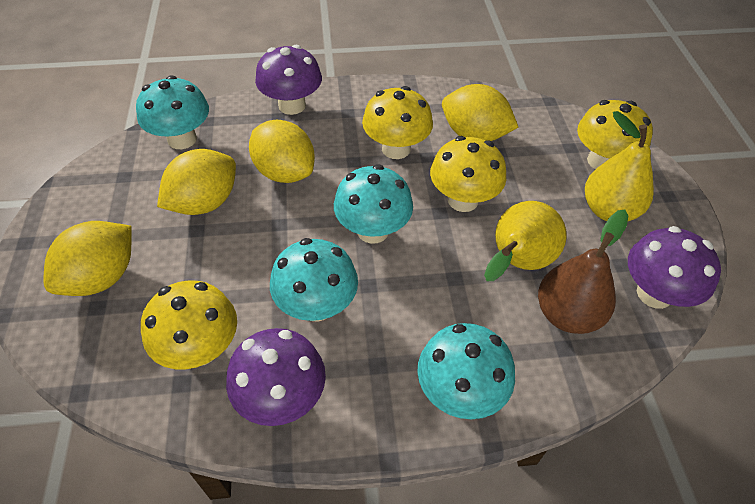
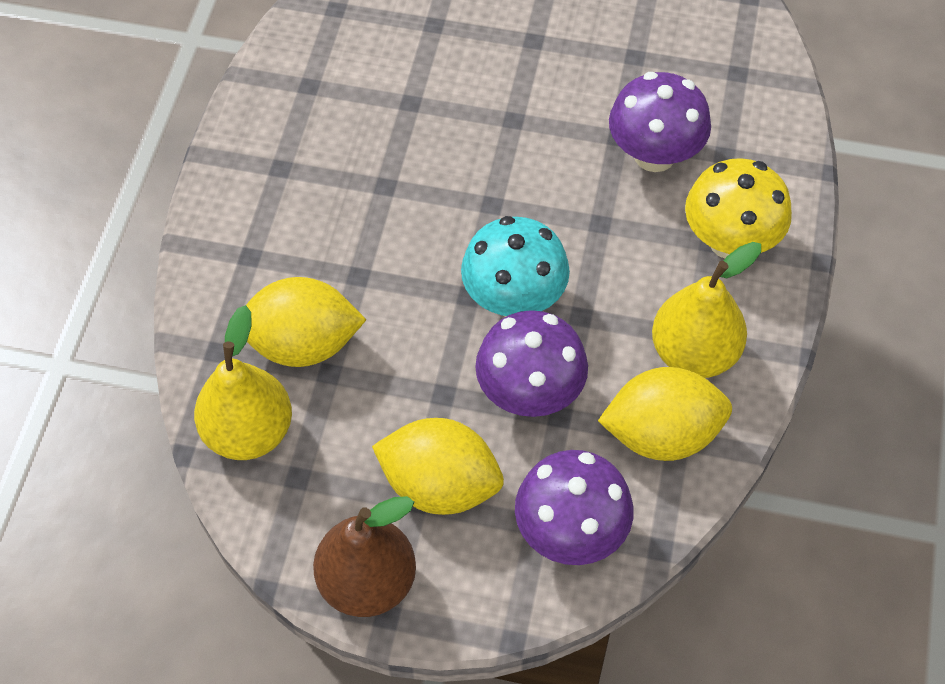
turquoise mushroom: 4 -> 1
yellow lemon: 4 -> 3
yellow mushroom: 4 -> 1

